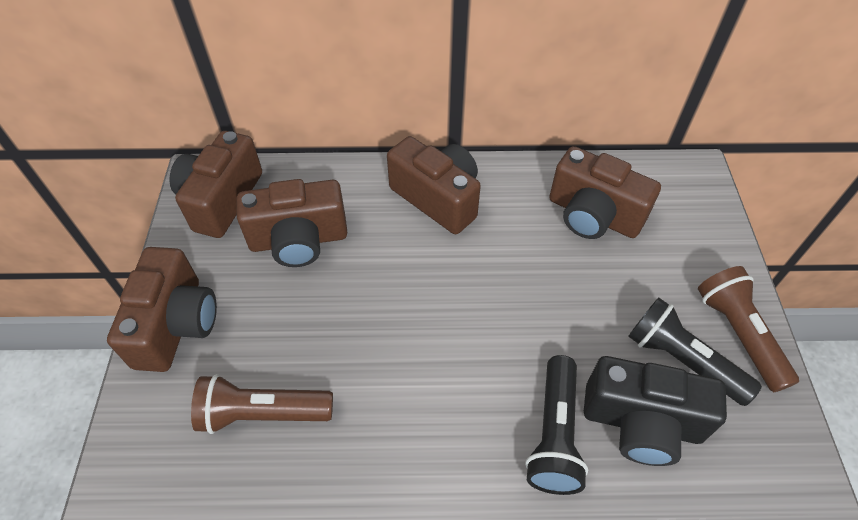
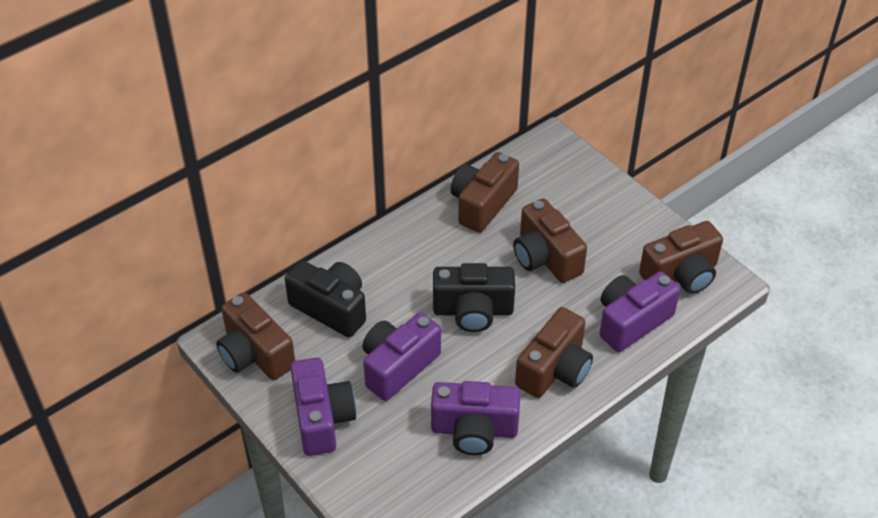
black camera: 1 -> 2
black flashlight: 2 -> 0
brown flashlight: 2 -> 0
purple camera: 0 -> 4

